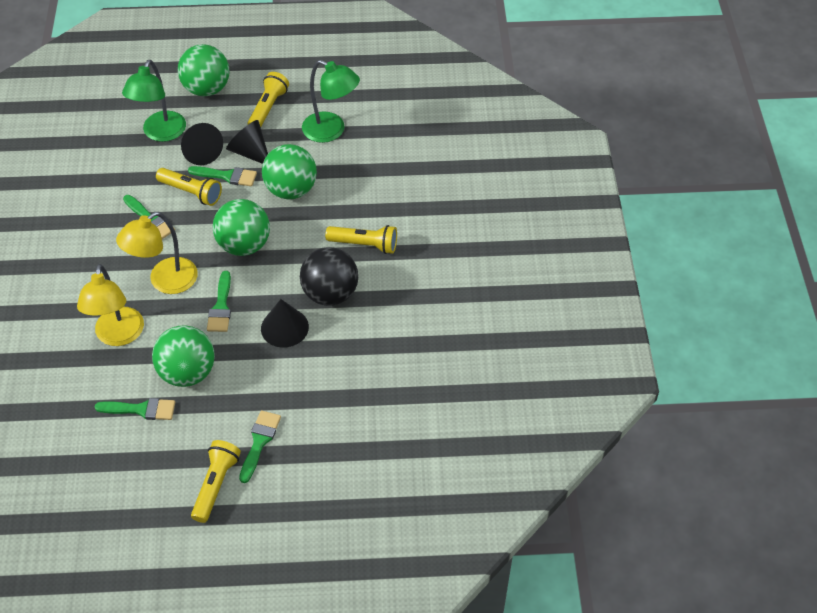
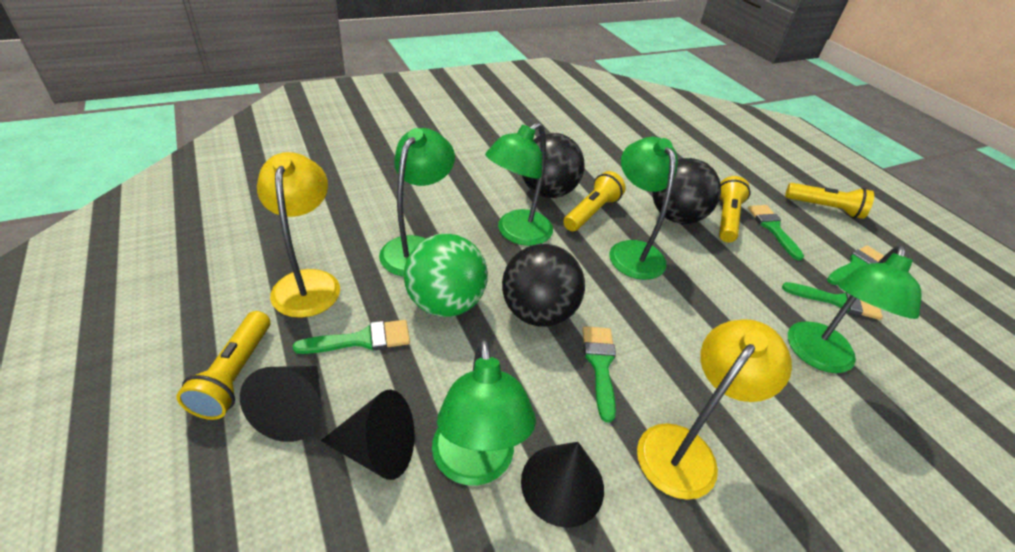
black ball: 1 -> 3
green ball: 4 -> 1
green lamp: 2 -> 5

